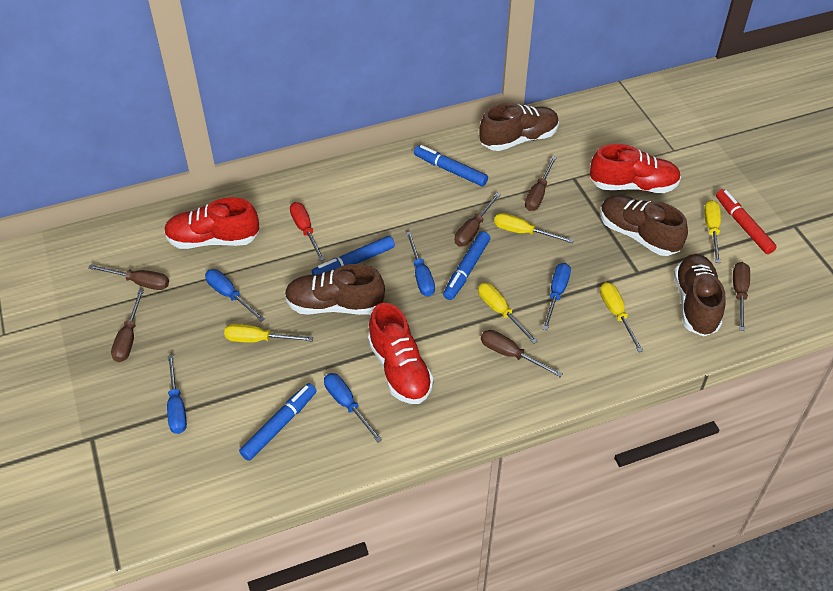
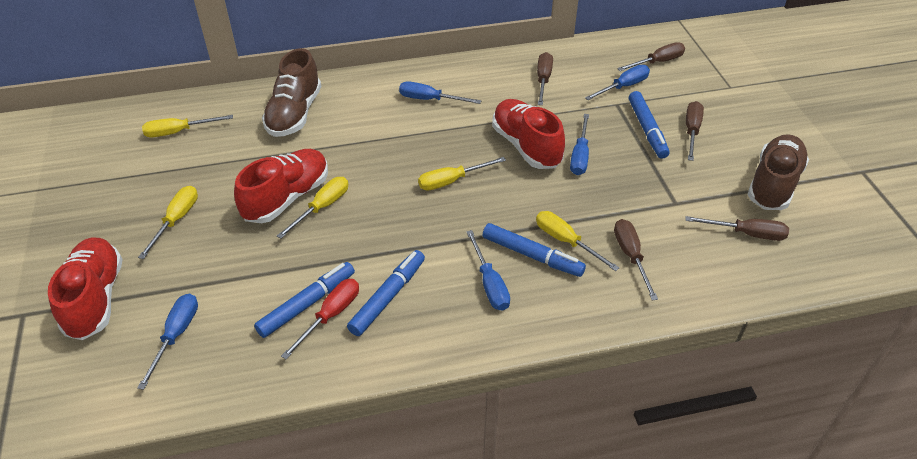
brown screwdriver: 6 -> 5
brown shoe: 4 -> 2
red marker: 1 -> 0

